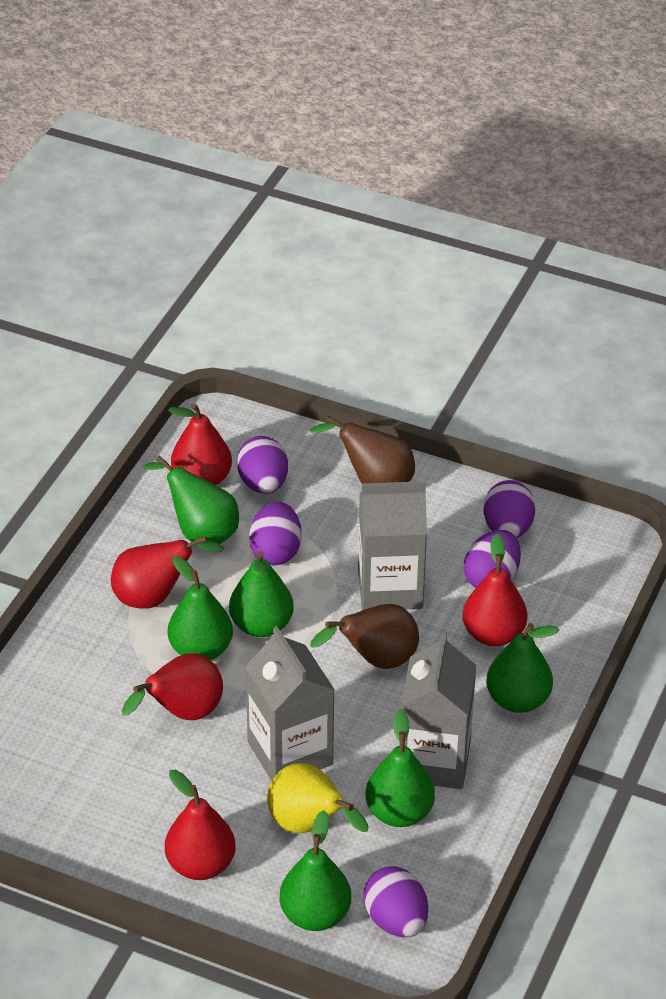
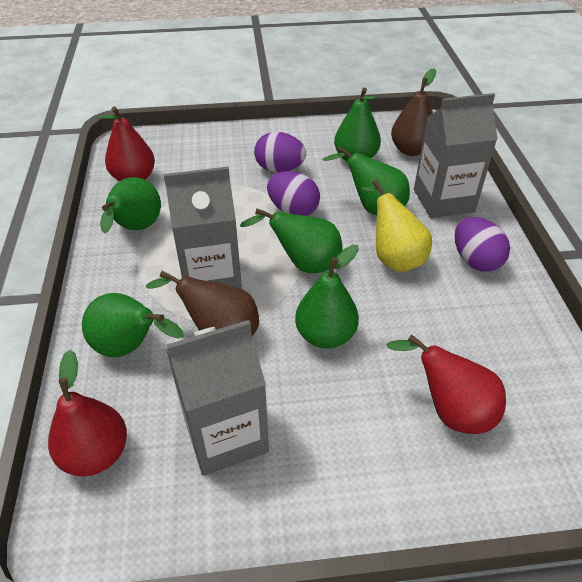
purple egg: 5 -> 3
red pear: 5 -> 3

